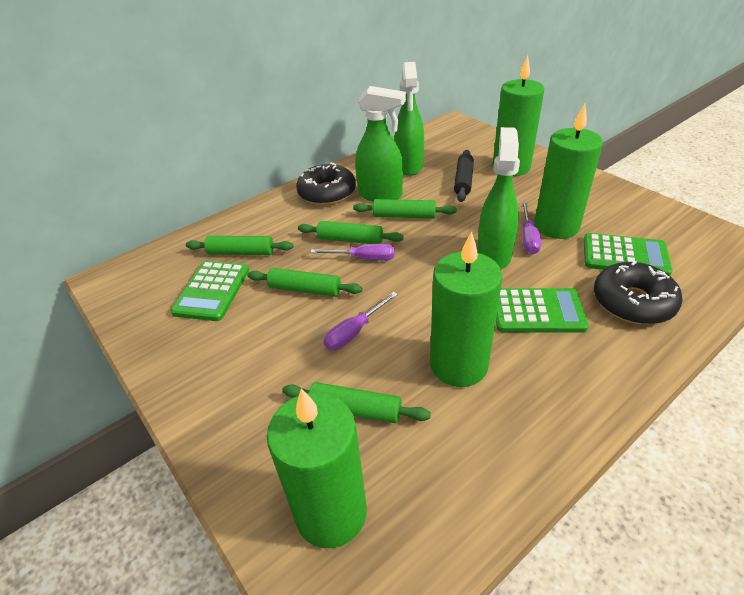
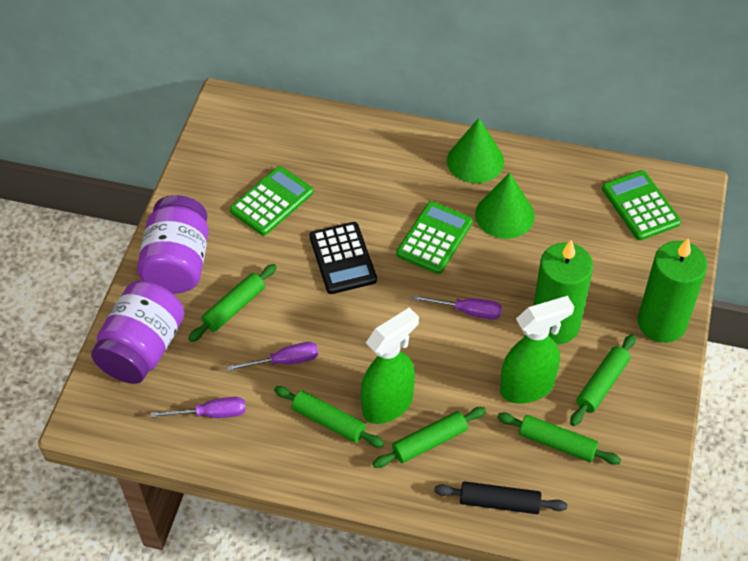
black calculator: 0 -> 1
black donut: 2 -> 0
green candle: 4 -> 2
green cone: 0 -> 2
green spray bottle: 3 -> 2
purple jar: 0 -> 2

